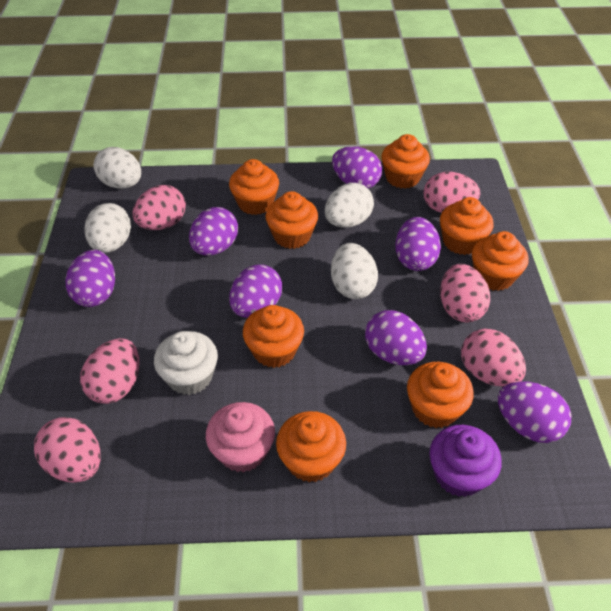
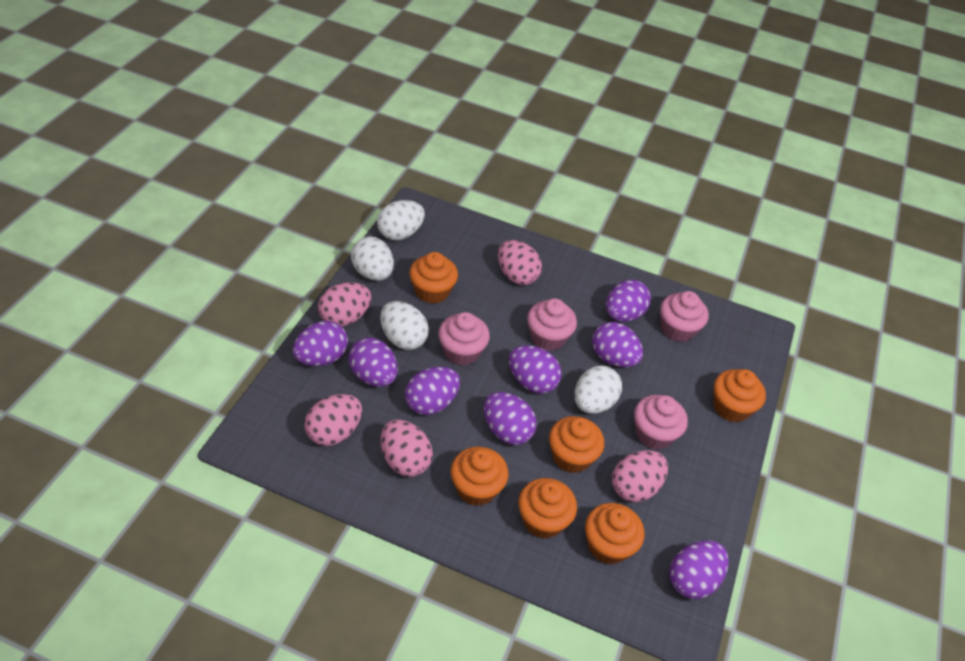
orange cupcake: 8 -> 6
pink cupcake: 1 -> 4
pink egg: 6 -> 5
purple cupcake: 1 -> 0
purple egg: 7 -> 8
white cupcake: 1 -> 0

